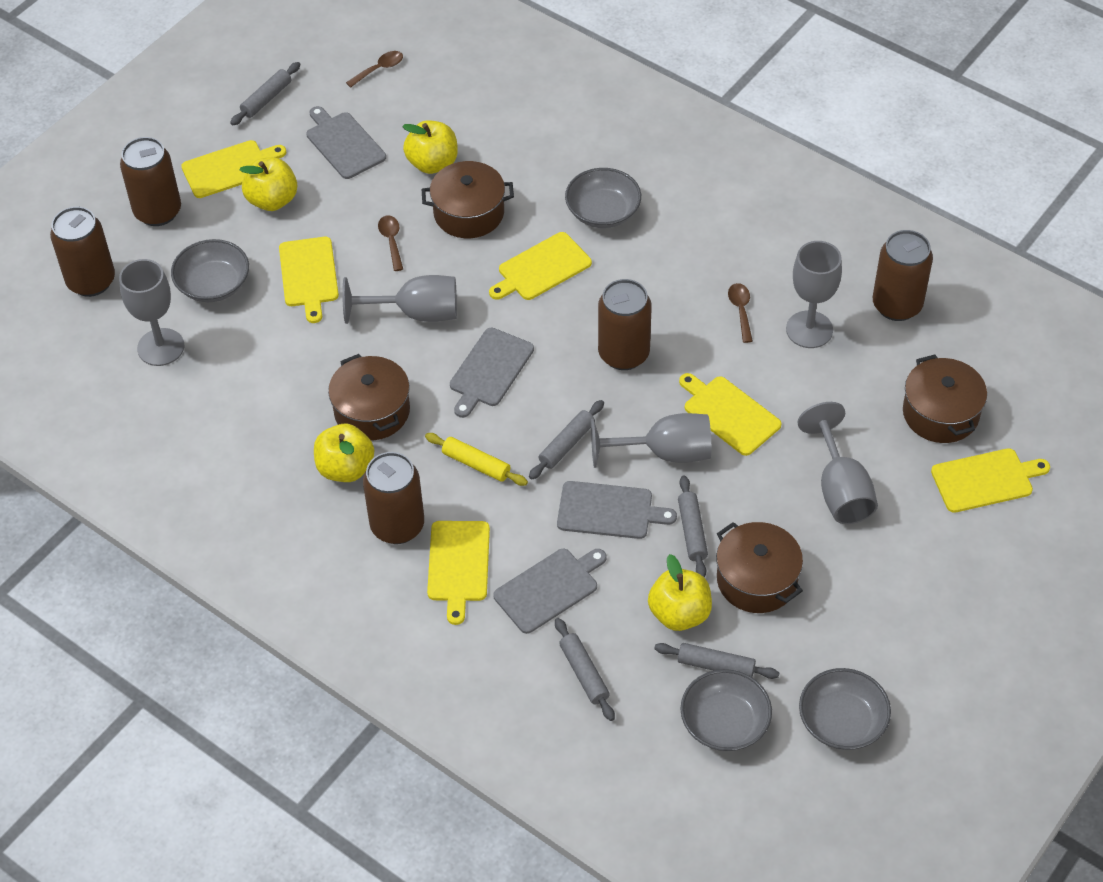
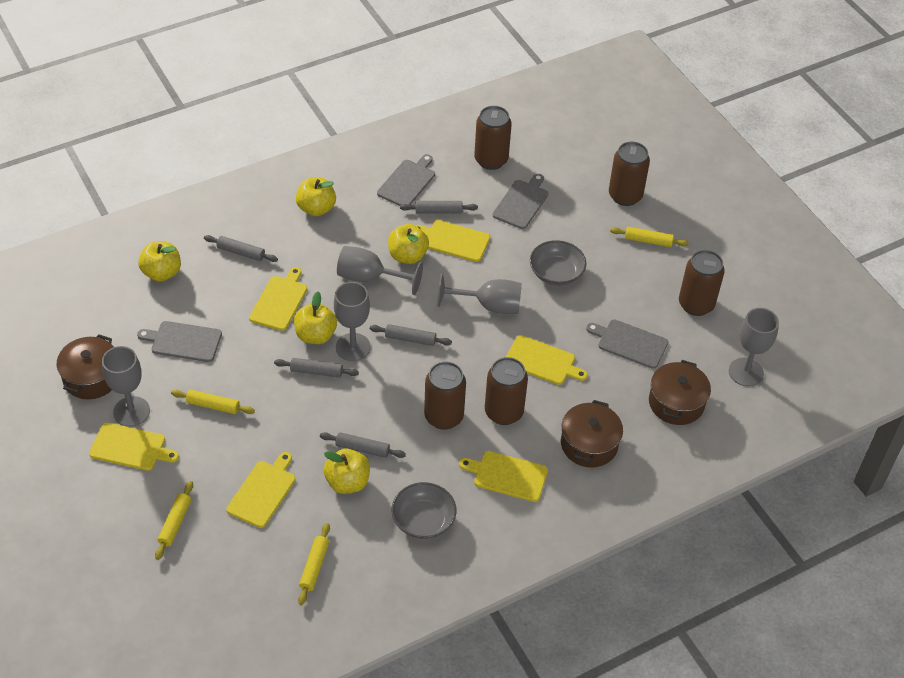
brown pot: 4 -> 3
brown spoon: 3 -> 0
grey bowl: 4 -> 2
yellow apple: 4 -> 5
yellow rolling pin: 1 -> 4

